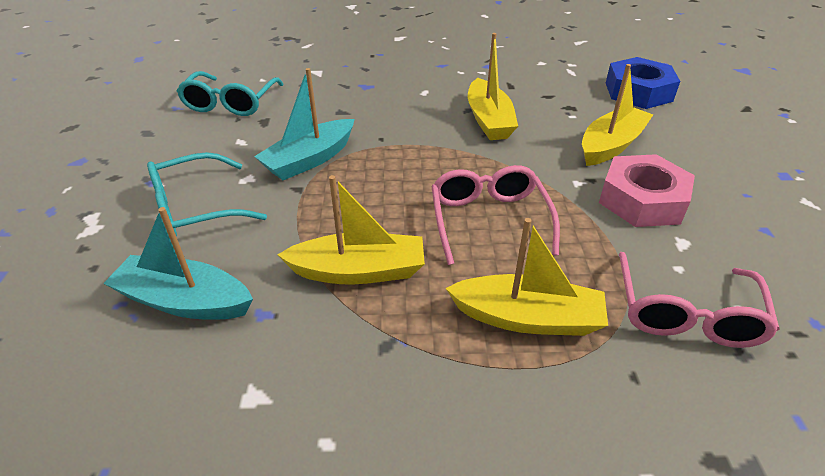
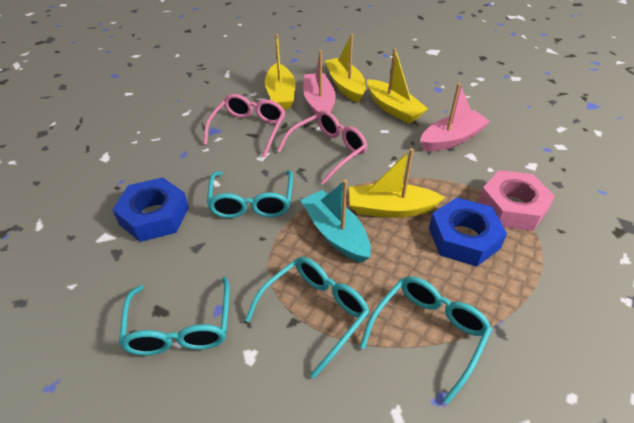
blue nut: 1 -> 2
pink boat: 0 -> 2
turquoise boat: 2 -> 1
turquoise glasses: 2 -> 4

